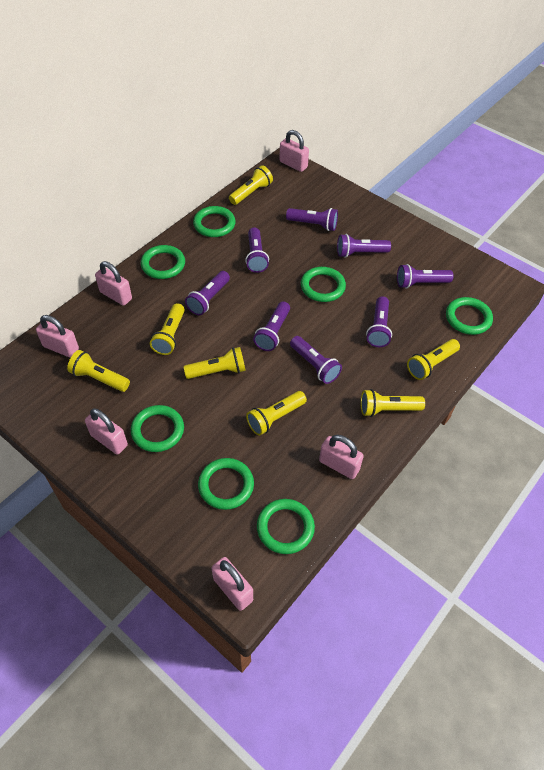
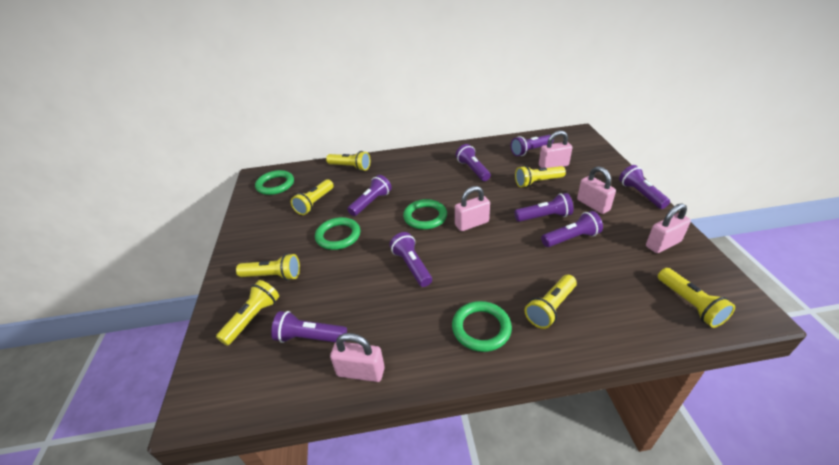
green ring: 7 -> 4
pink padlock: 6 -> 5

